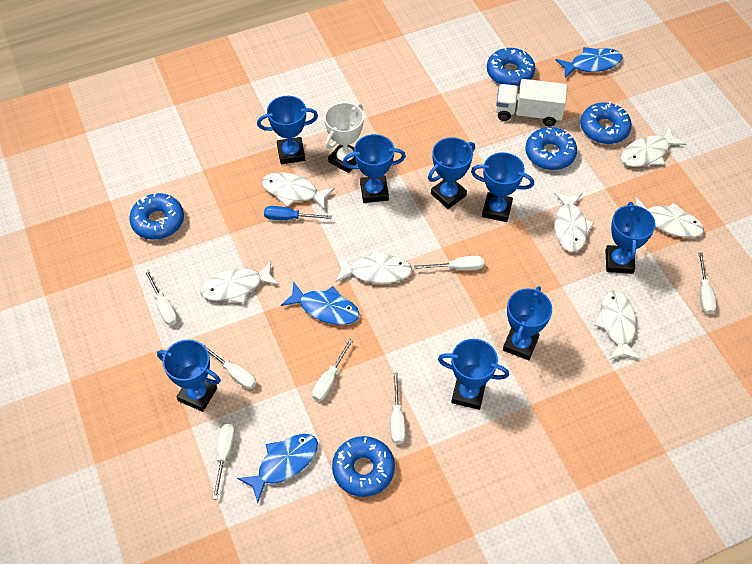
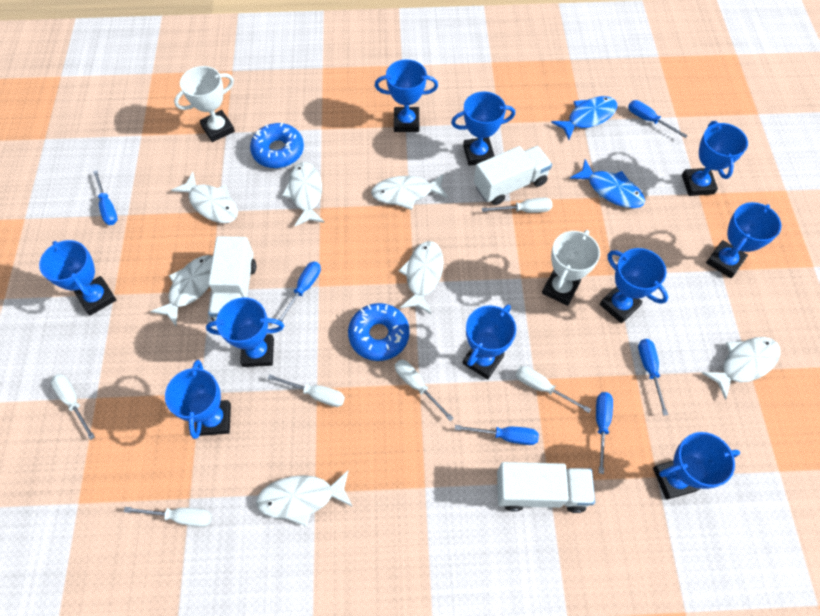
blue donut: 5 -> 2
blue fish: 3 -> 2
blue screwdriver: 1 -> 6
blue trophy: 8 -> 10
white screwdriver: 7 -> 6
white trophy: 1 -> 2
white truck: 1 -> 3

